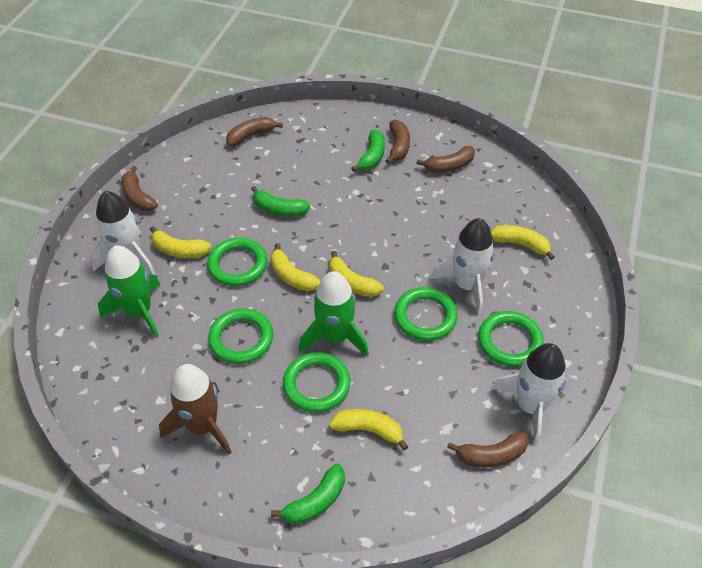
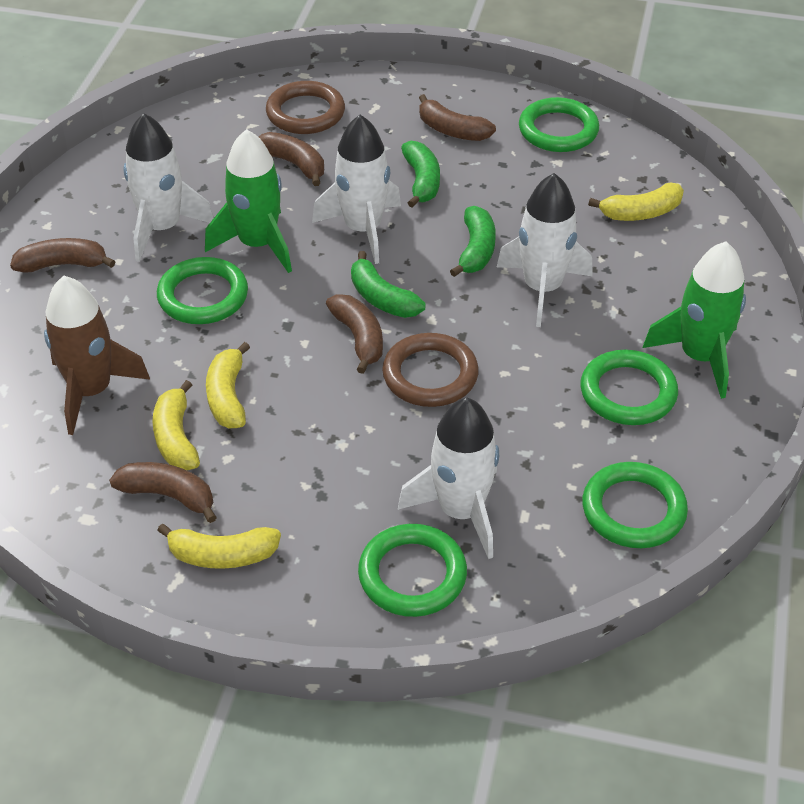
brown ring: 0 -> 2
white rocket: 3 -> 4
yellow banana: 5 -> 4

